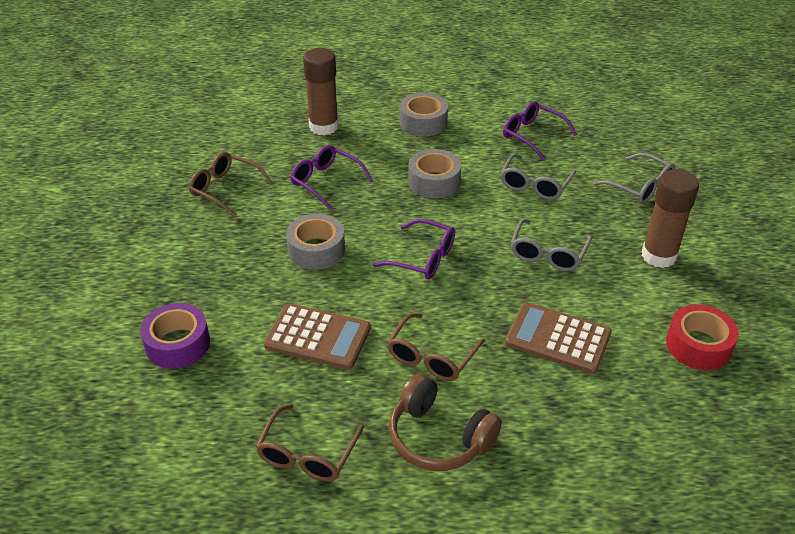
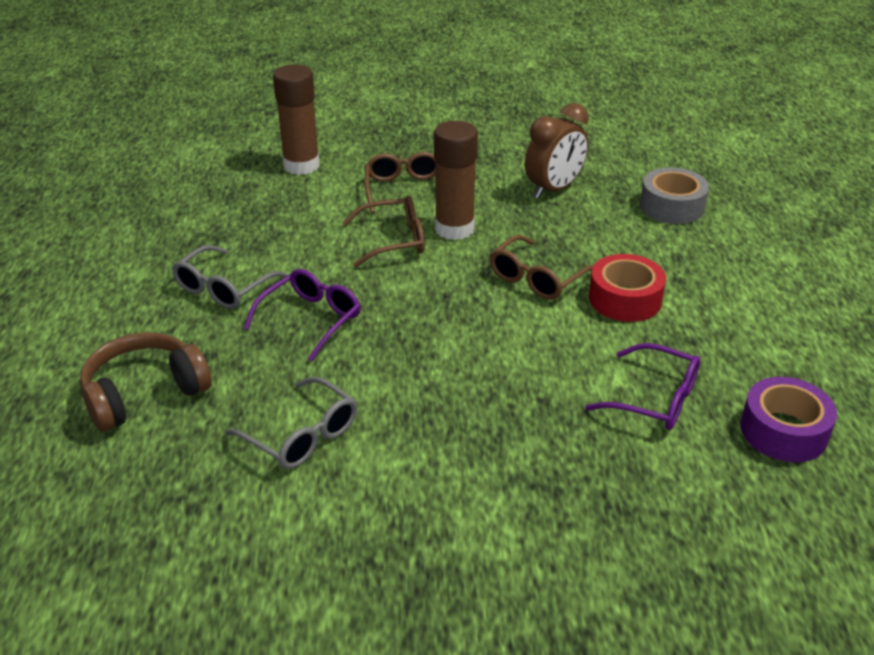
brown calculator: 2 -> 0
brown clock: 0 -> 1
grey glasses: 3 -> 2
grey tape: 3 -> 1
purple glasses: 3 -> 2

